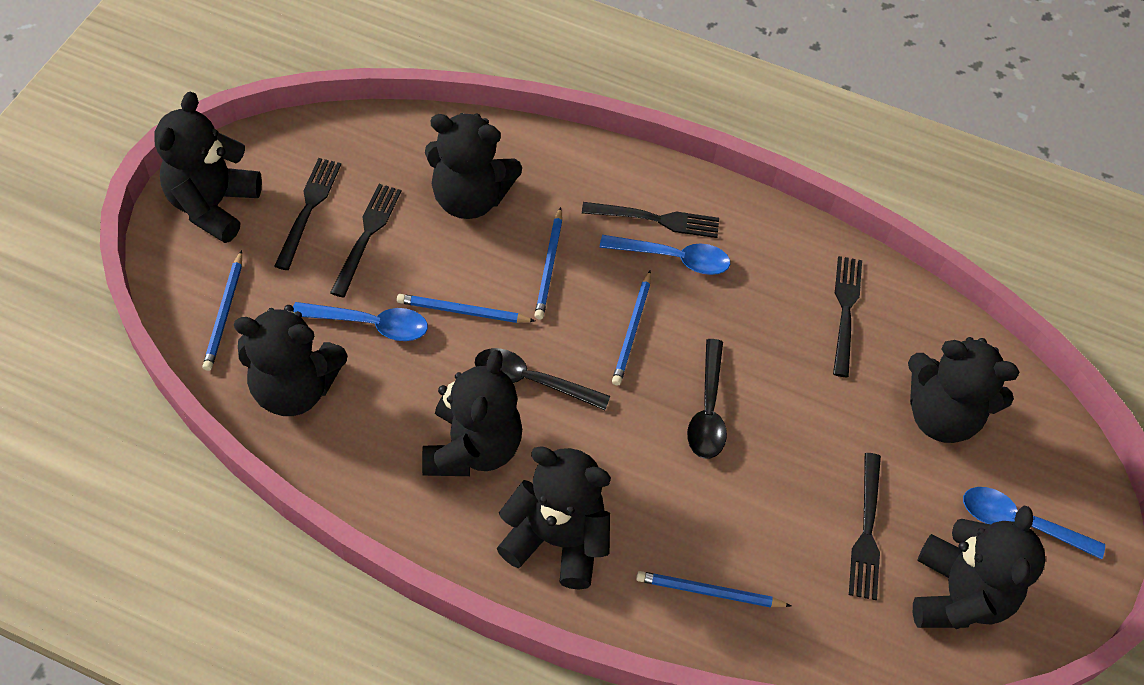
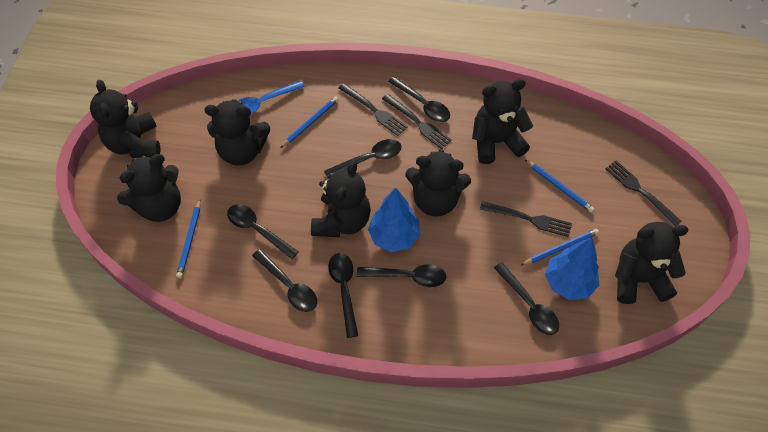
black fork: 5 -> 4
black spoon: 2 -> 7
blue pencil: 5 -> 4
blue spoon: 3 -> 1
blue tree: 0 -> 2

